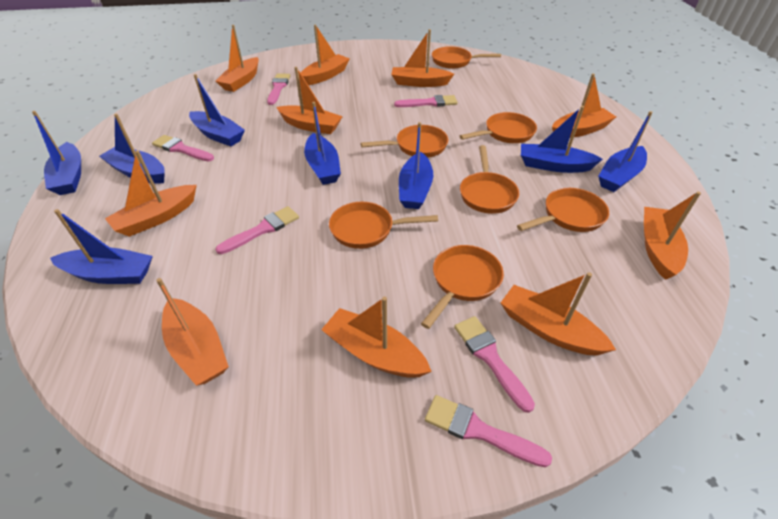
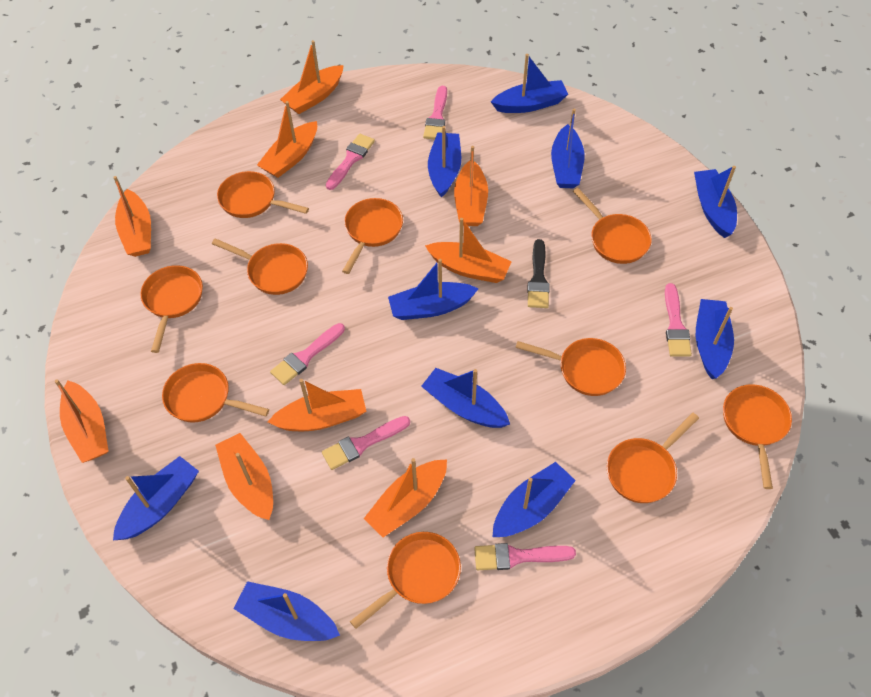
black brush: 0 -> 1
blue boat: 8 -> 10
orange boat: 10 -> 9
orange pan: 7 -> 10

